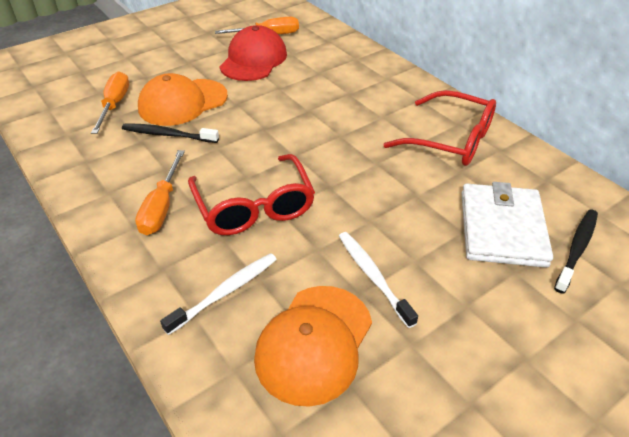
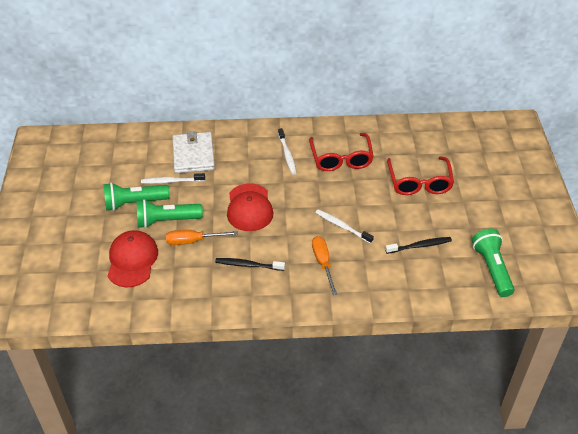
green flashlight: 0 -> 3
orange cap: 2 -> 0
orange screwdriver: 3 -> 2
red cap: 1 -> 2
white toothbrush: 2 -> 3

